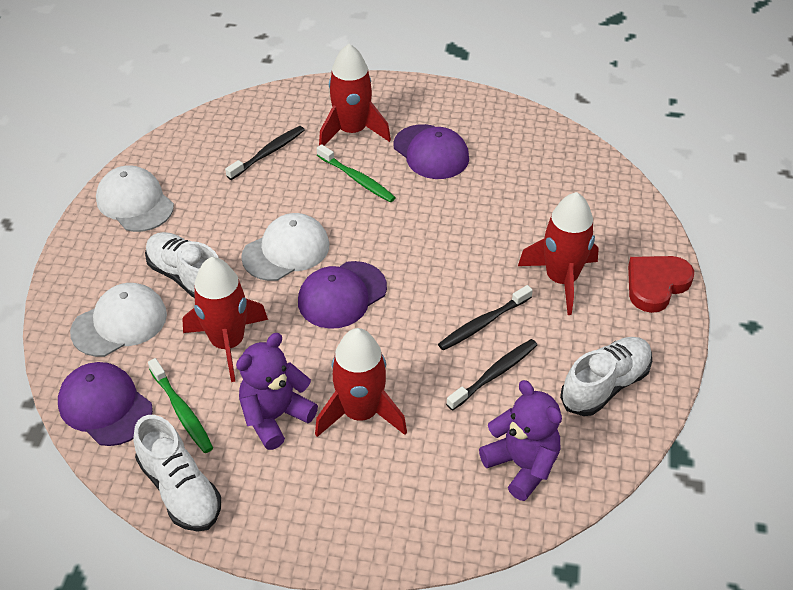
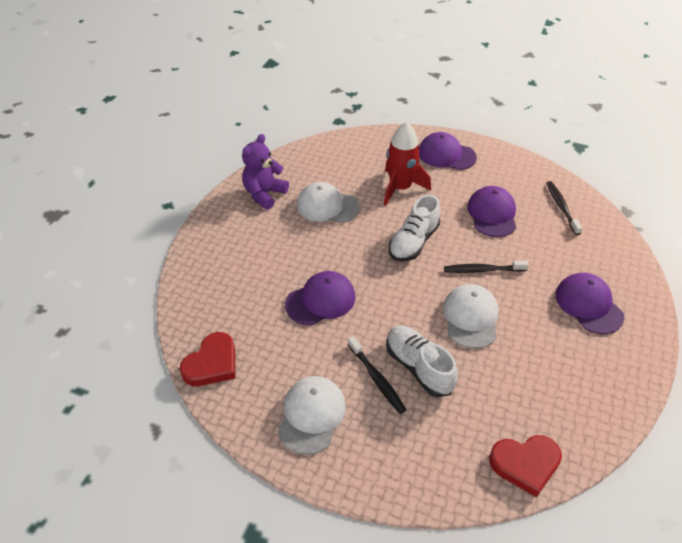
green toothbrush: 2 -> 0
purple cap: 3 -> 4
purple teddy bear: 2 -> 1
red heart: 1 -> 2
red rocket: 4 -> 1
white shoe: 3 -> 2

